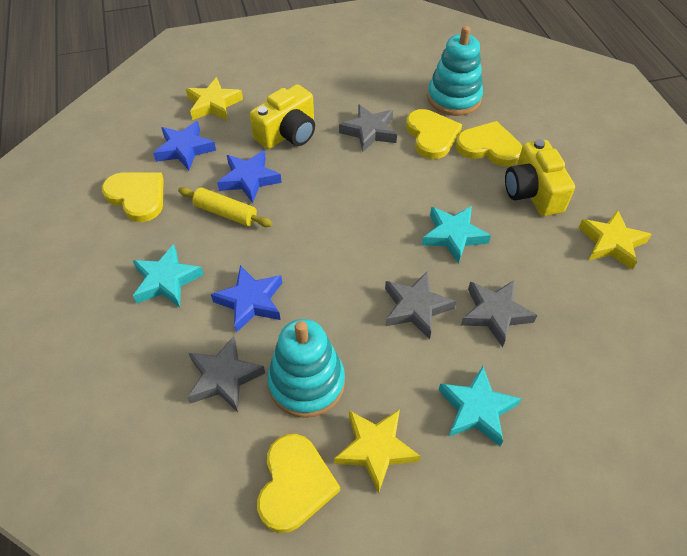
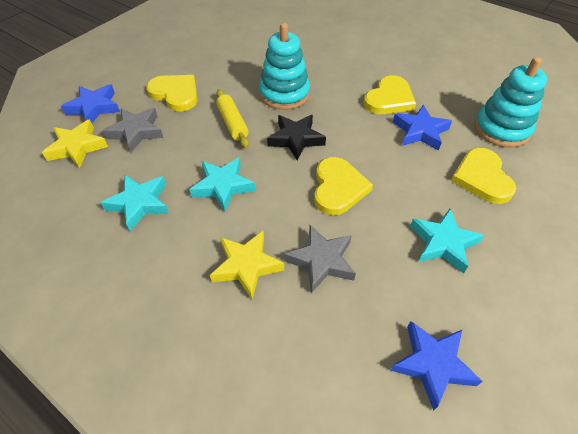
black star: 0 -> 1
grey star: 4 -> 2
yellow camera: 2 -> 0
yellow star: 3 -> 2

